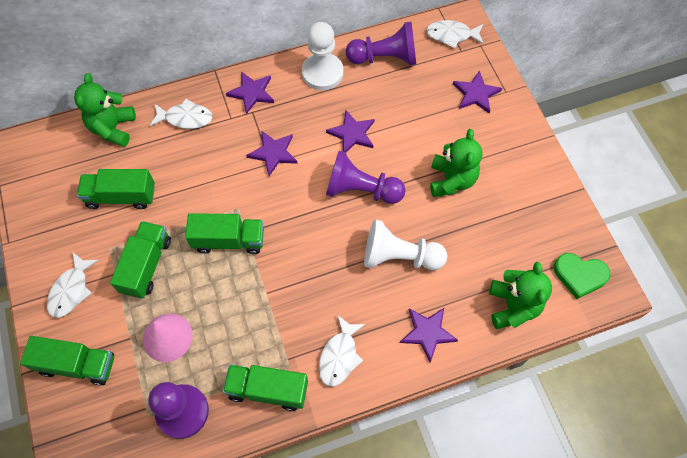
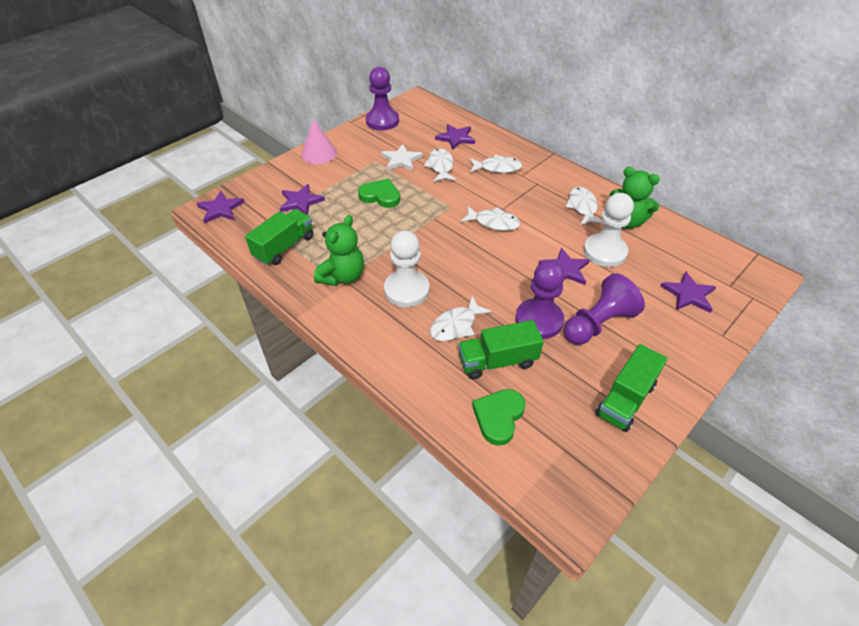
green heart: 1 -> 2
green teddy bear: 3 -> 2
green truck: 5 -> 3
white fish: 4 -> 5
white star: 0 -> 1

